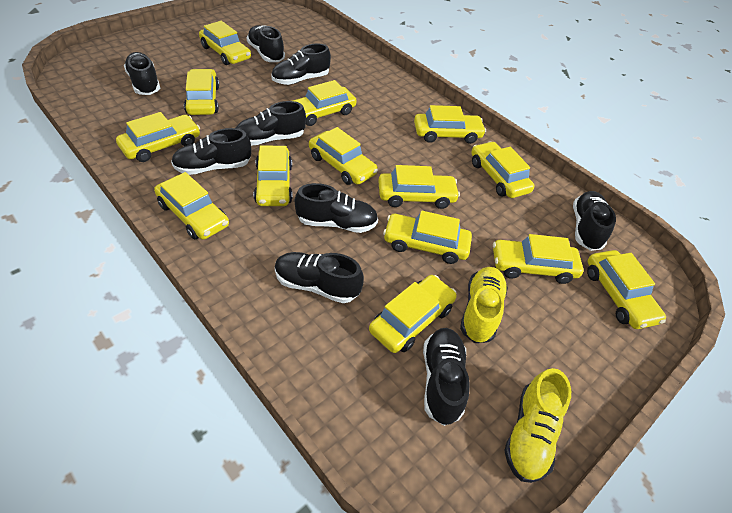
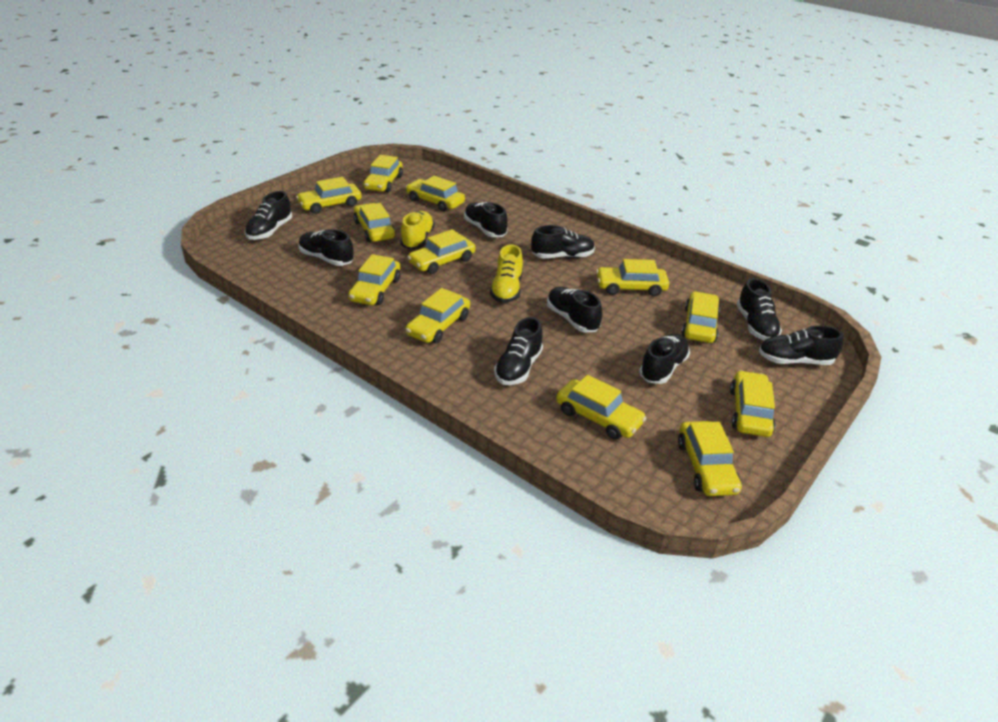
yellow car: 14 -> 12

